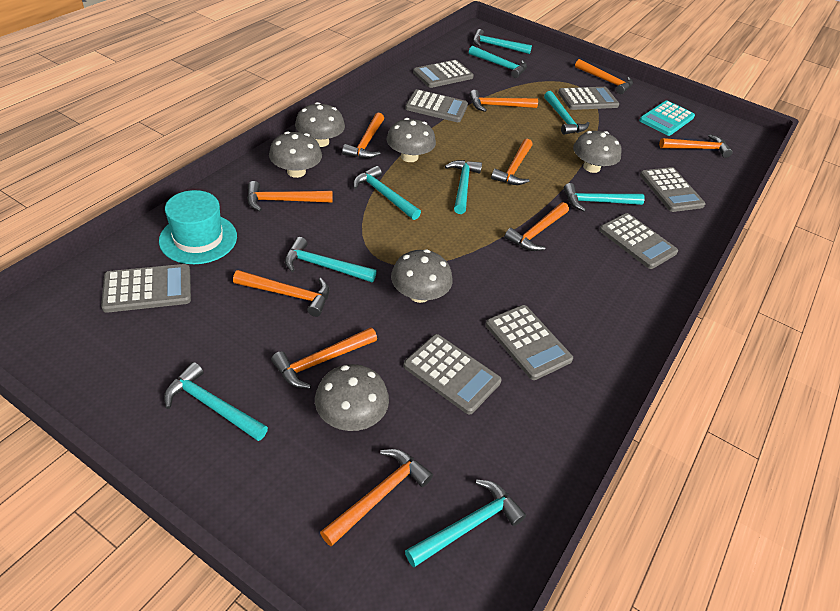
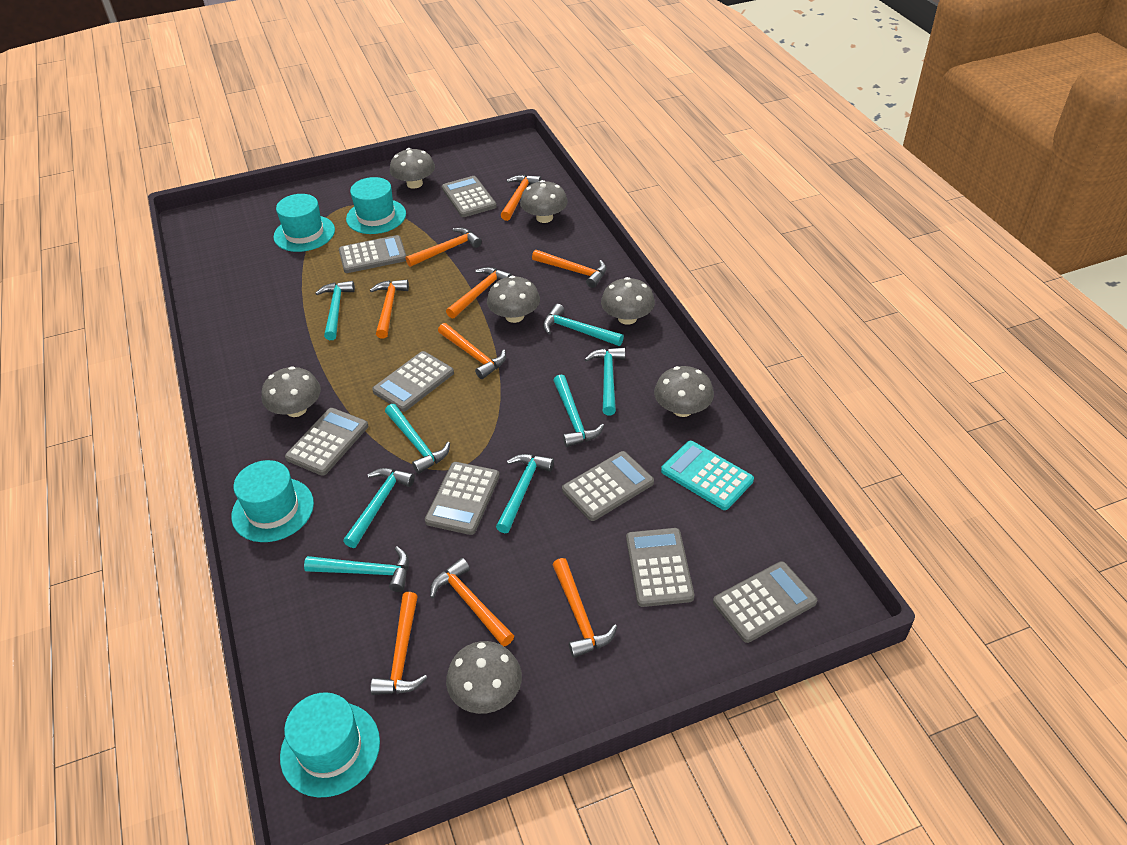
grey mushroom: 6 -> 7
orange hammer: 10 -> 9
turquoise hammer: 9 -> 8
turquoise hat: 1 -> 4

